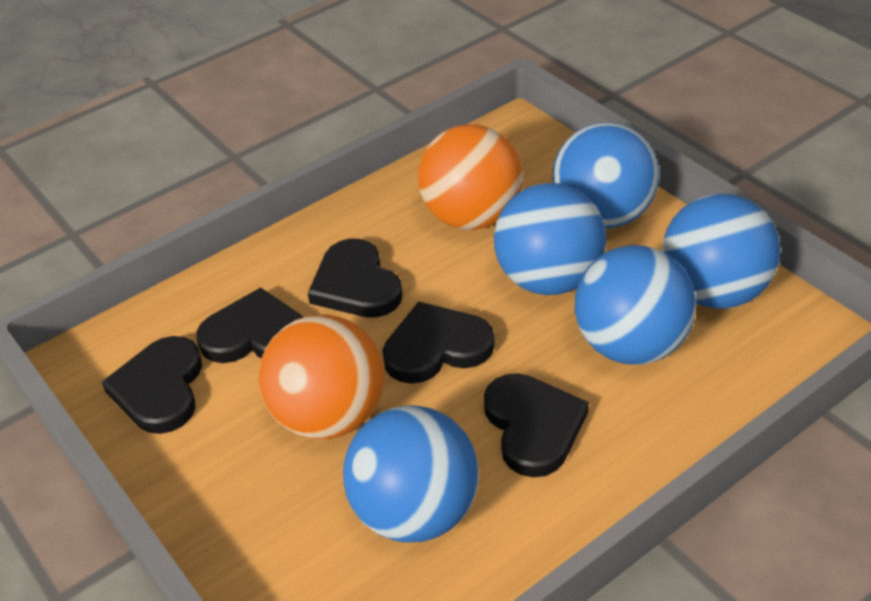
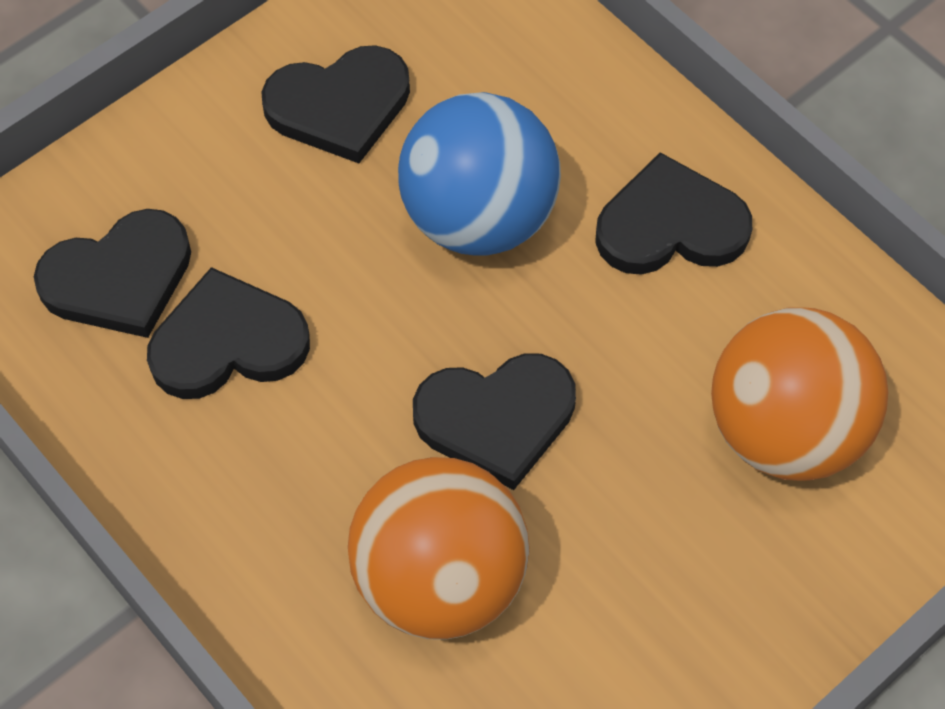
blue ball: 5 -> 1

